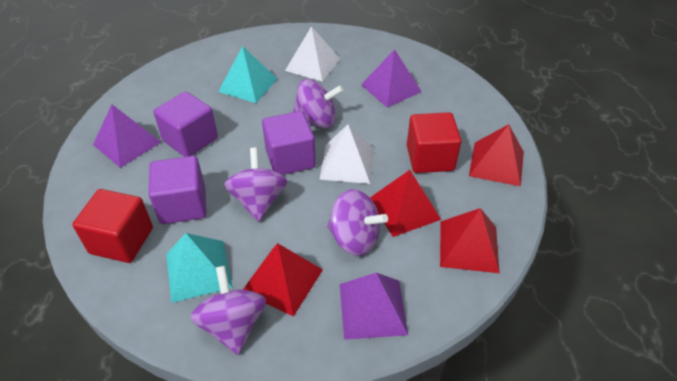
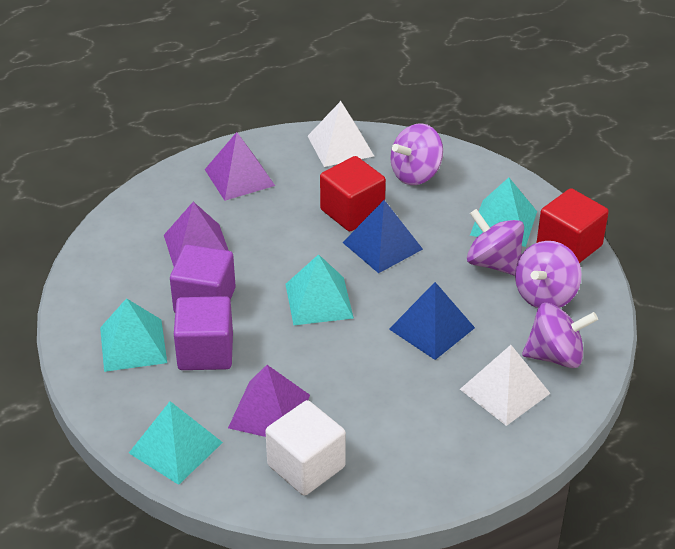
blue pyramid: 0 -> 2
purple cube: 3 -> 2
red pyramid: 4 -> 0
turquoise pyramid: 2 -> 4
white cube: 0 -> 1

